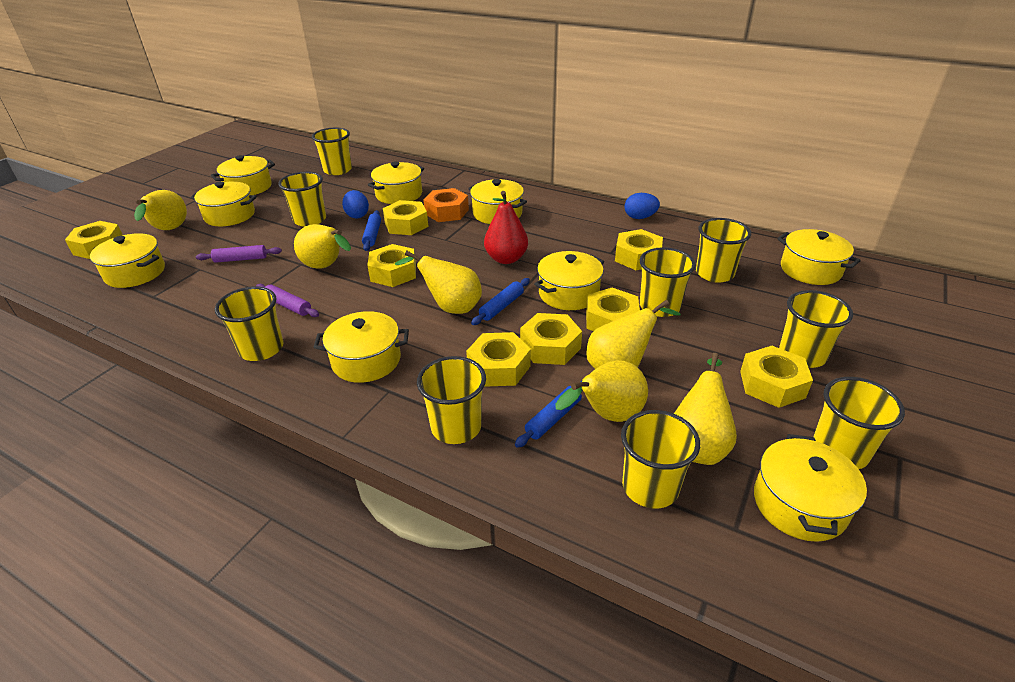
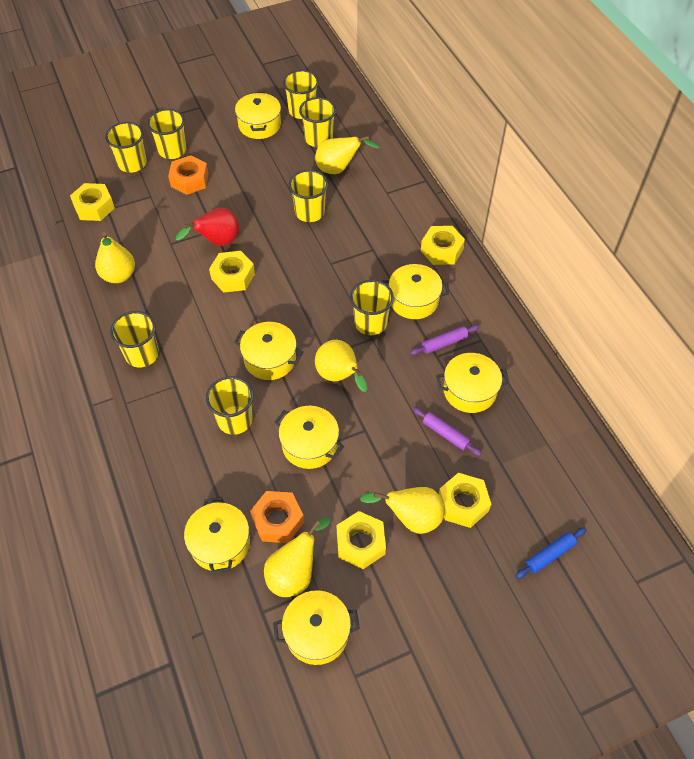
blue egg: 2 -> 0
blue rolling pin: 3 -> 1
orange nut: 1 -> 2
yellow cup: 9 -> 8
yellow nut: 8 -> 5
yellow pear: 6 -> 5
yellow pot: 9 -> 7

